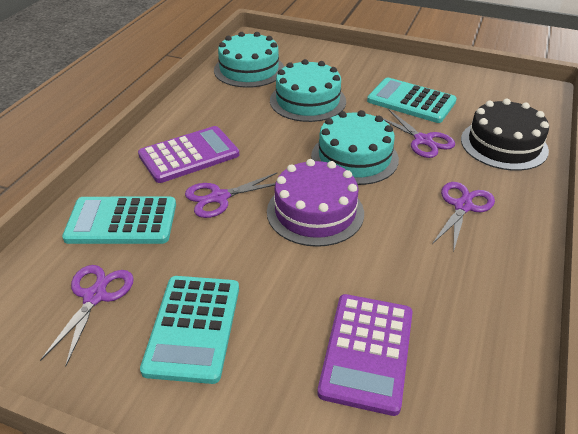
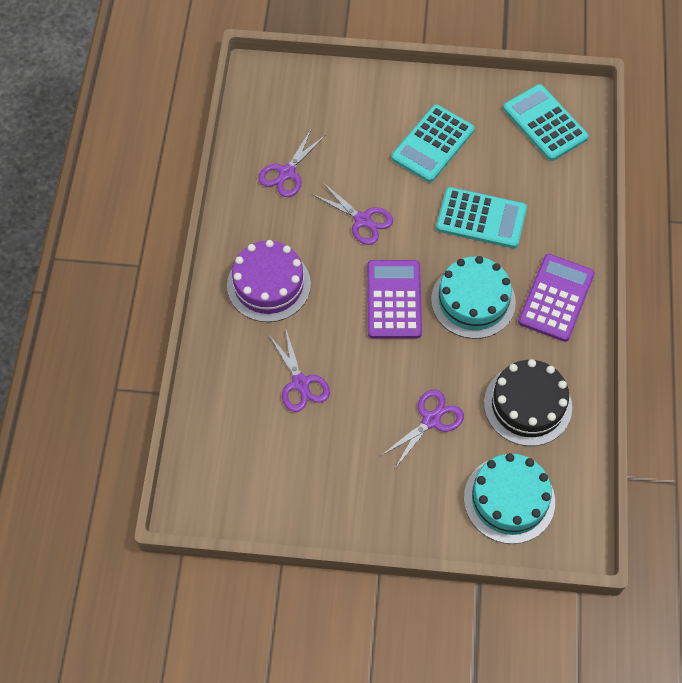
turquoise cake: 3 -> 2

